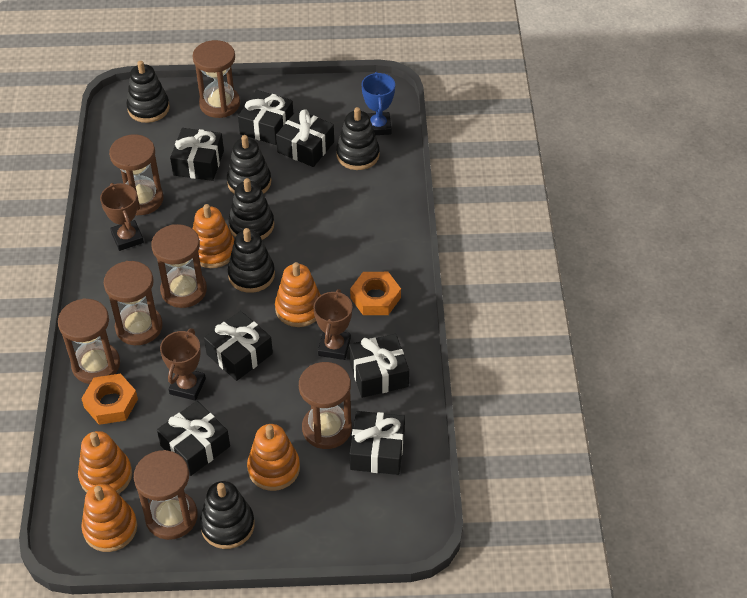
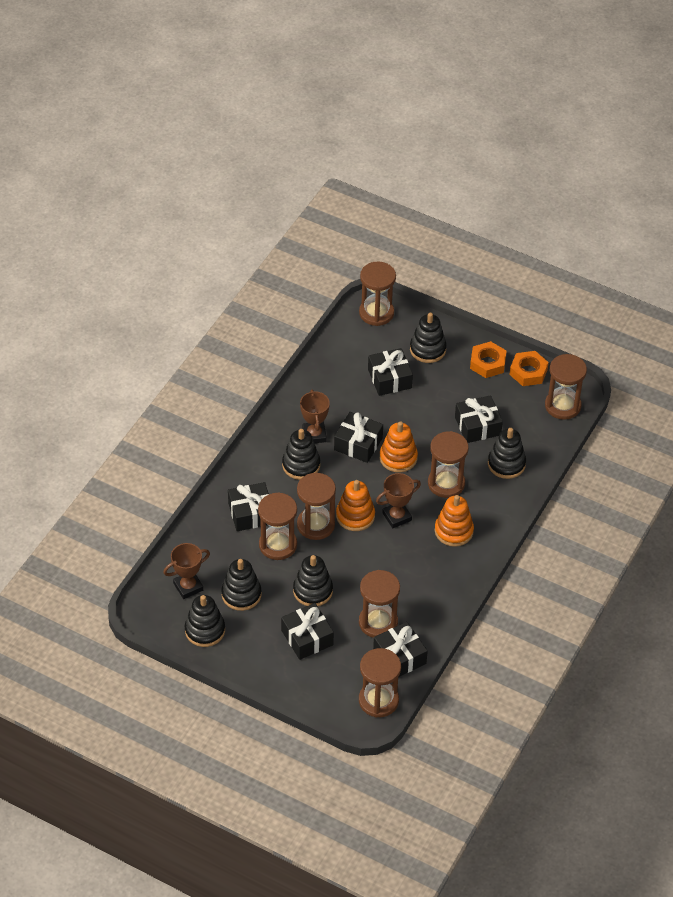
black gift: 7 -> 6
blue trophy: 1 -> 0
orange stacking toy: 5 -> 3

